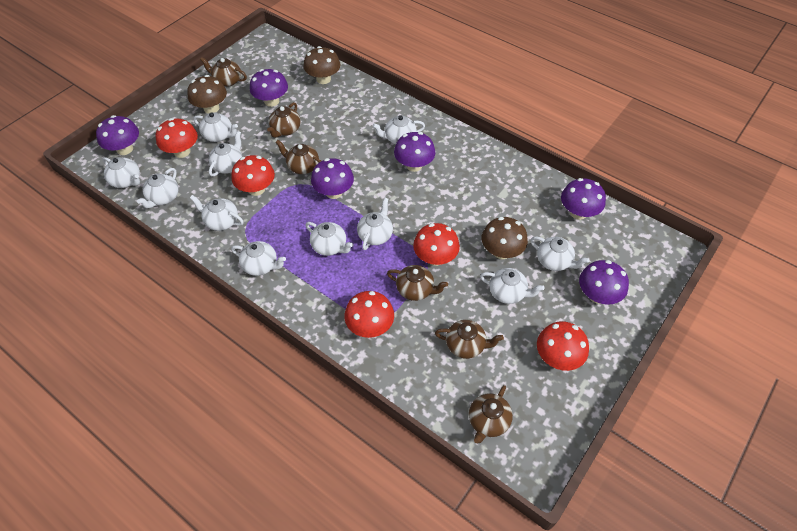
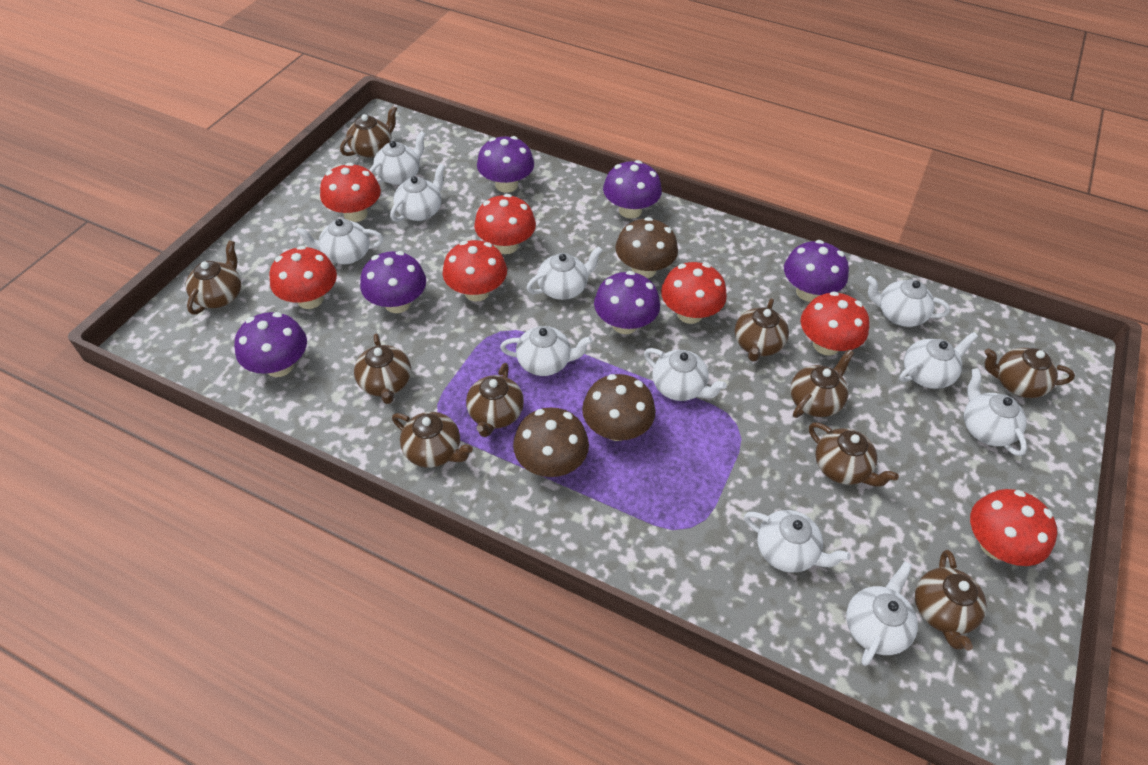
brown teapot: 6 -> 10
red mushroom: 5 -> 7

